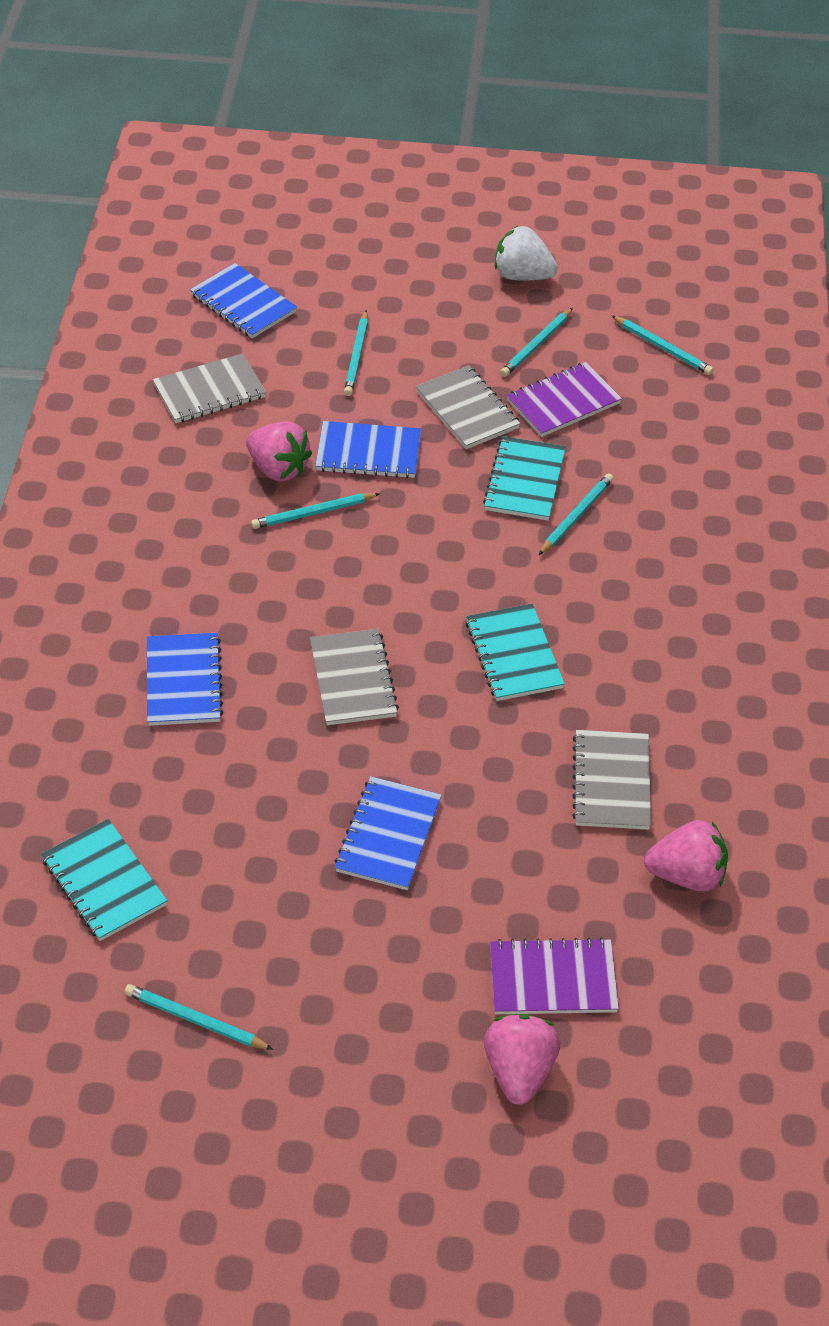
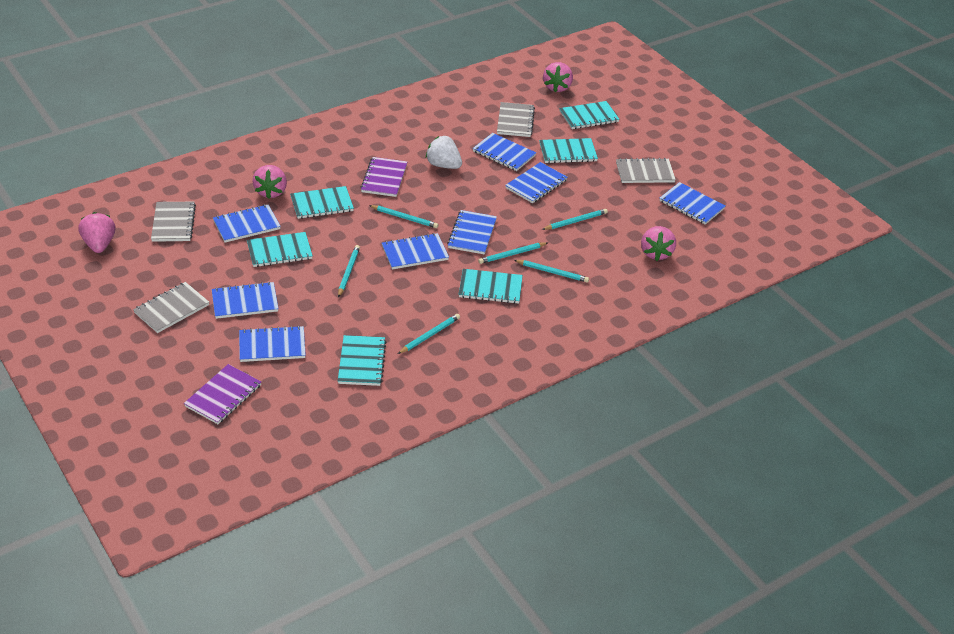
blue notebook: 4 -> 8
pink strawberry: 3 -> 4
turquoise notebook: 3 -> 6

